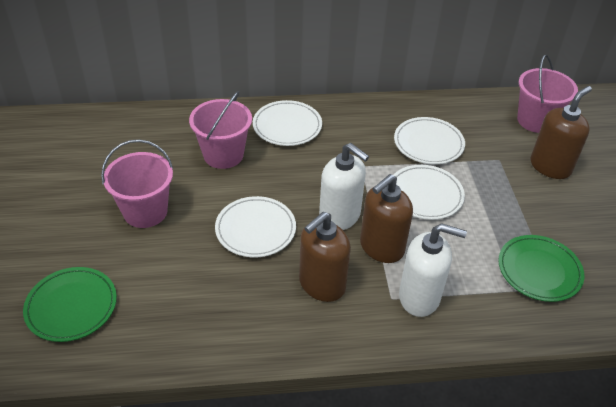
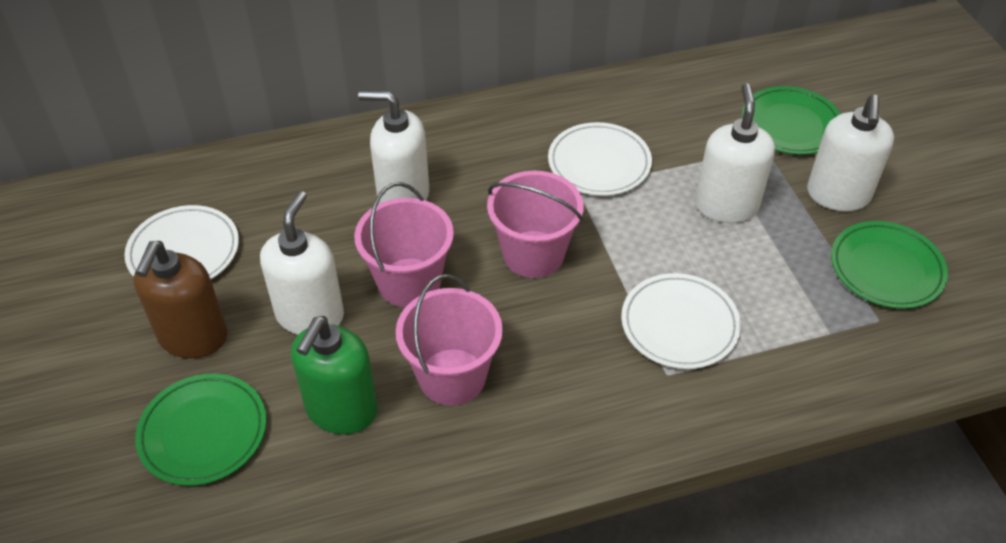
brown soap dispenser: 3 -> 1
green plate: 2 -> 3
green soap dispenser: 0 -> 1
white plate: 4 -> 3
white soap dispenser: 2 -> 4

